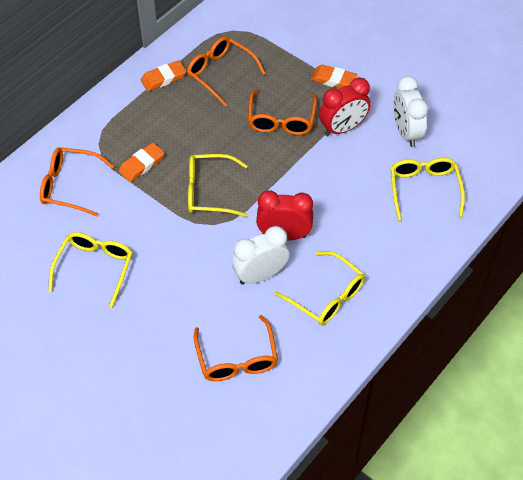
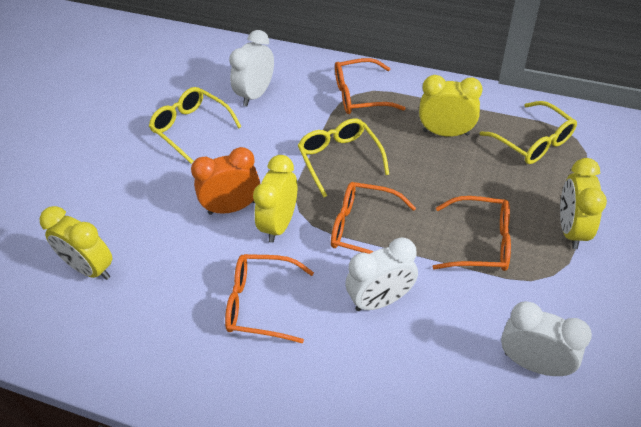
orange clock: 0 -> 1
orange eraser: 3 -> 0
red clock: 2 -> 0
white clock: 2 -> 3
yellow clock: 0 -> 4
yellow glasses: 4 -> 3

